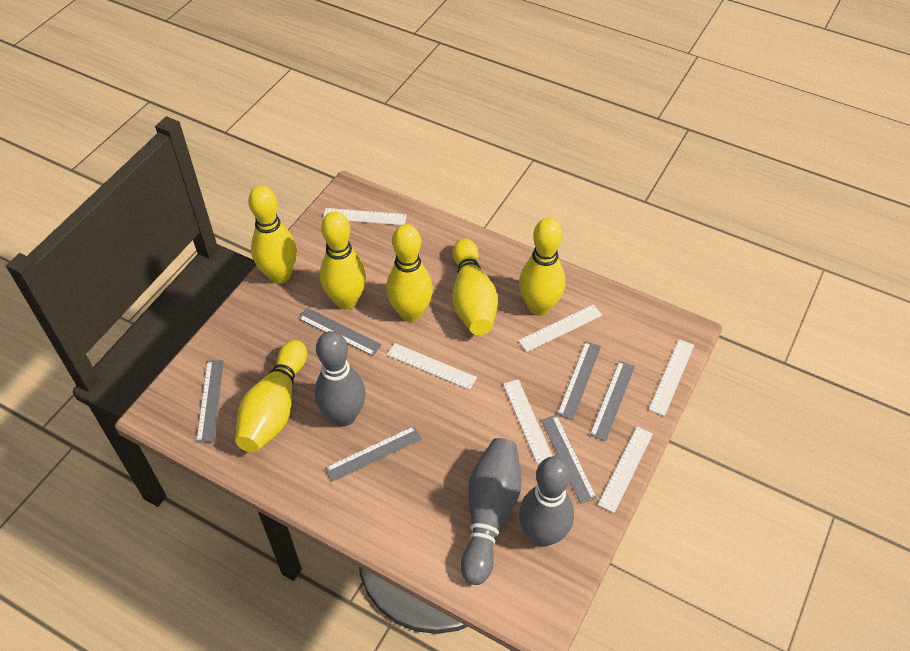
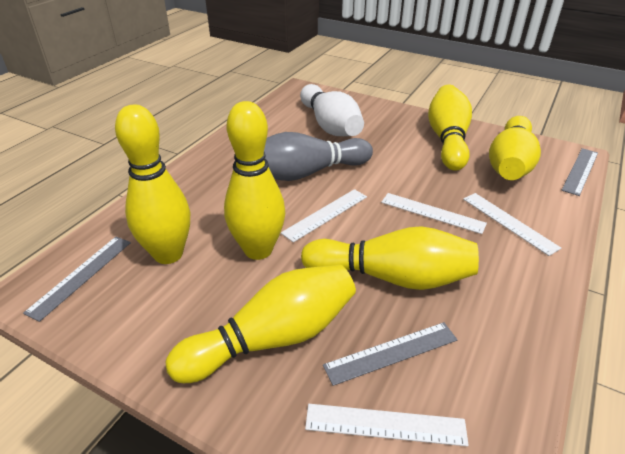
grey bowling pin: 3 -> 1
grey ruler: 6 -> 3
white bowling pin: 0 -> 1
white ruler: 6 -> 4

